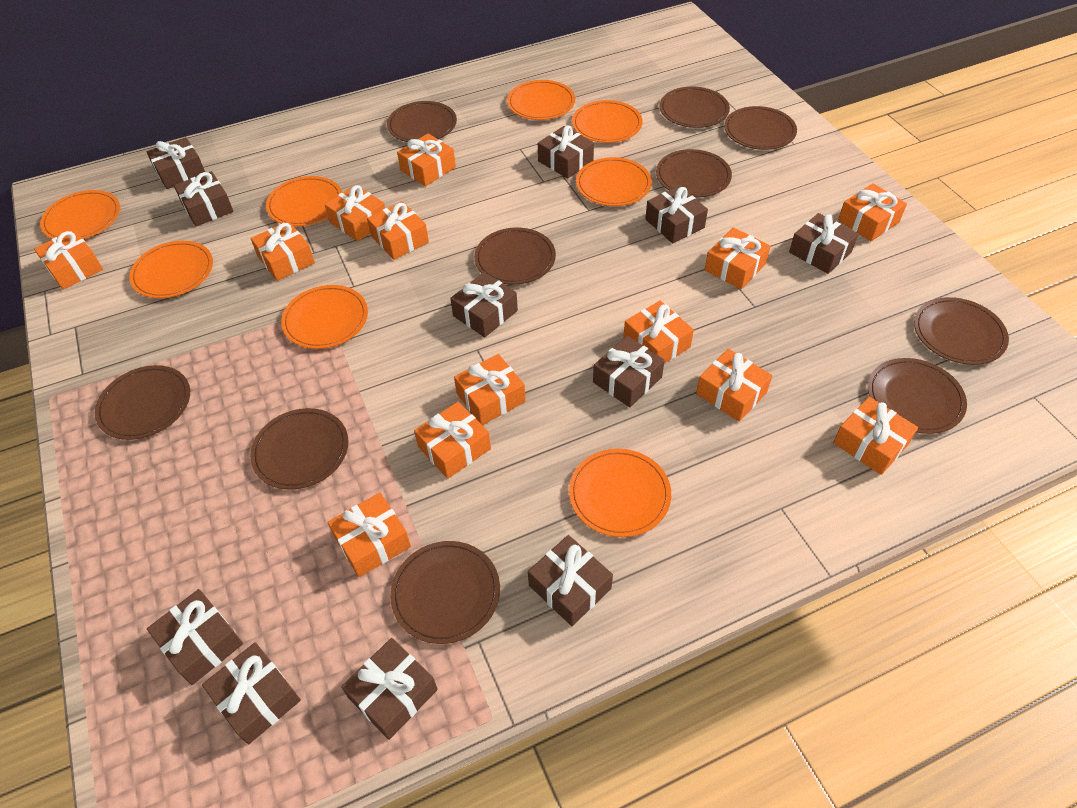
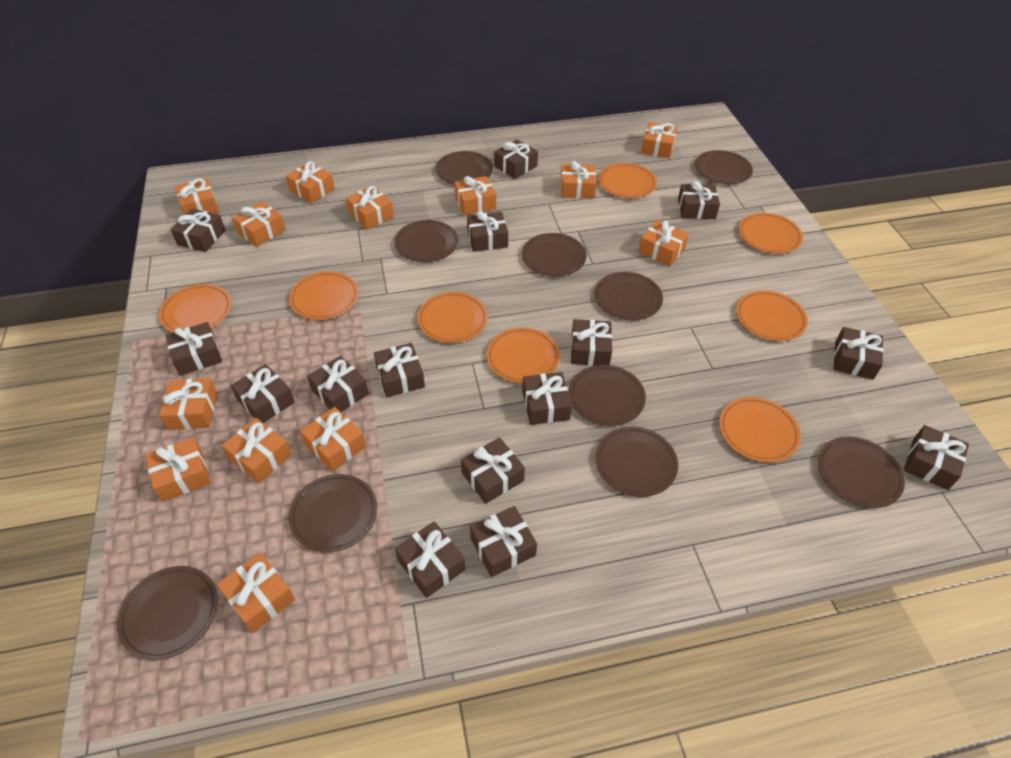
brown gift: 11 -> 15

